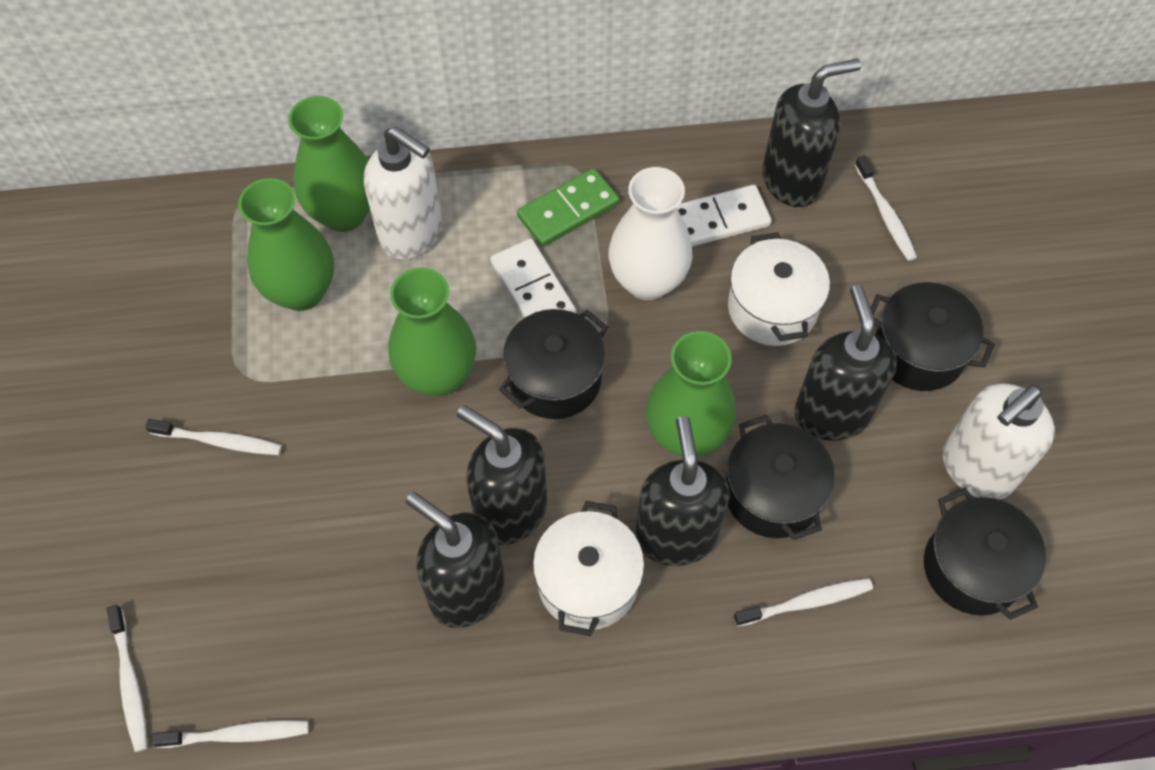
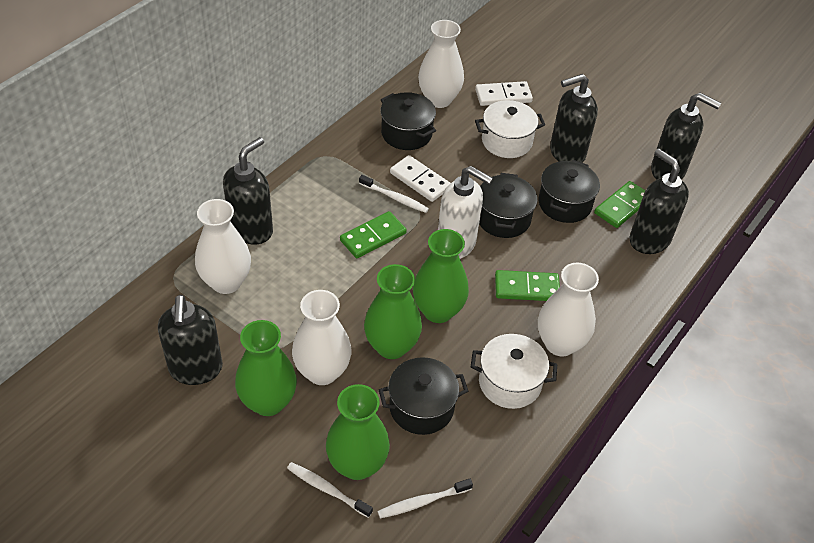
green domino: 1 -> 3
white soap dispenser: 2 -> 1
white toothbrush: 5 -> 3
white vase: 1 -> 4

